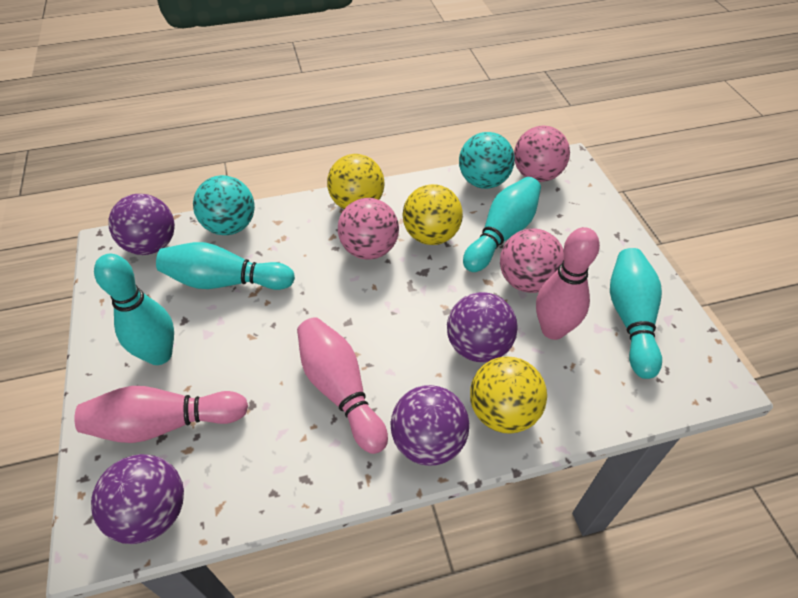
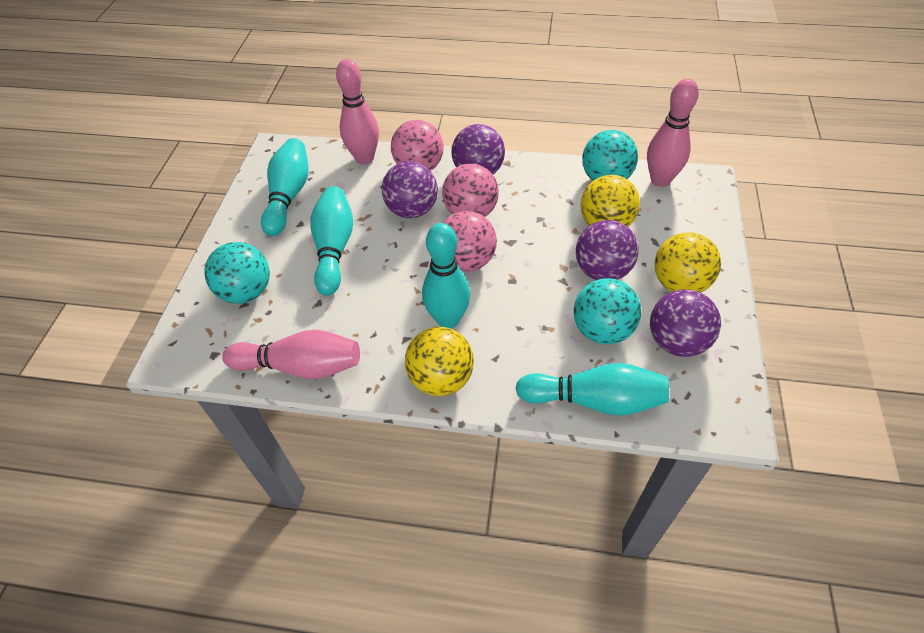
turquoise ball: 2 -> 3

